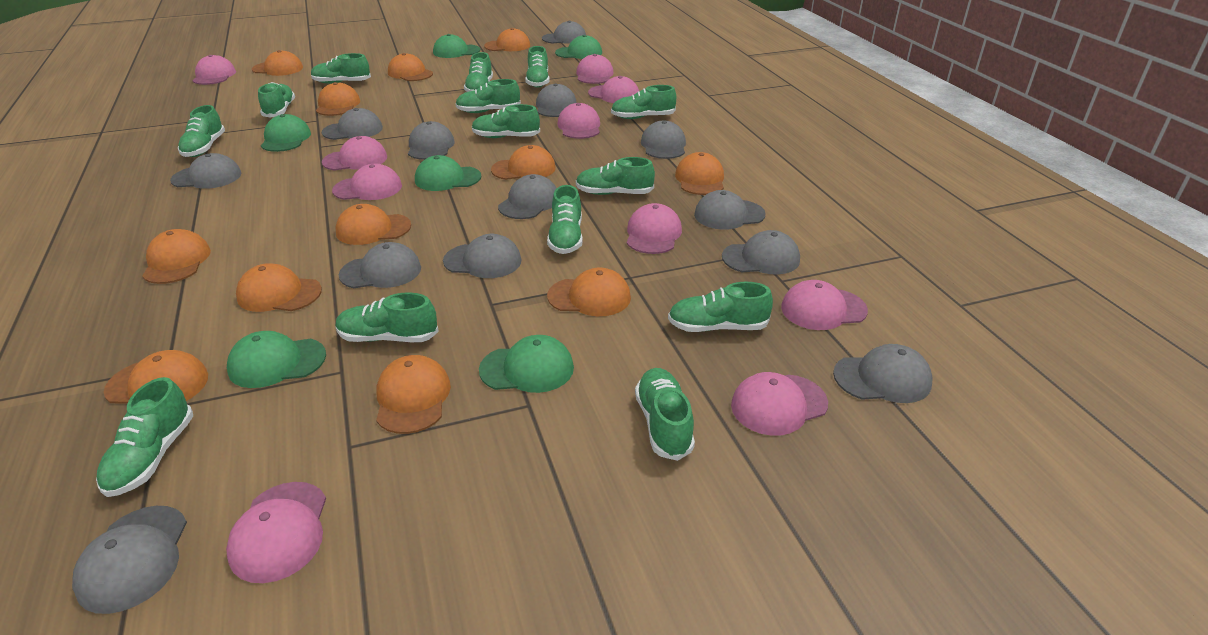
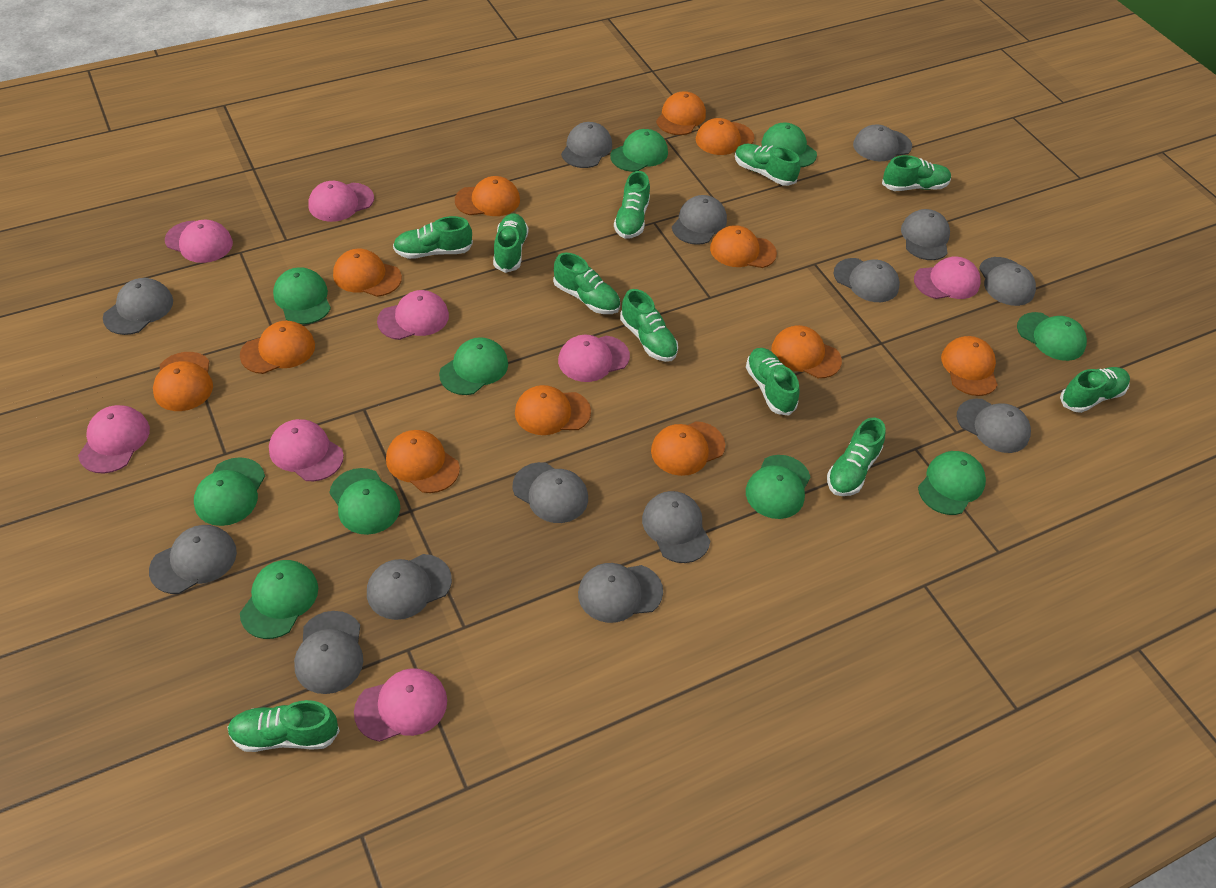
green cap: 6 -> 10
green shoe: 14 -> 11
grey cap: 13 -> 14
pink cap: 10 -> 8

